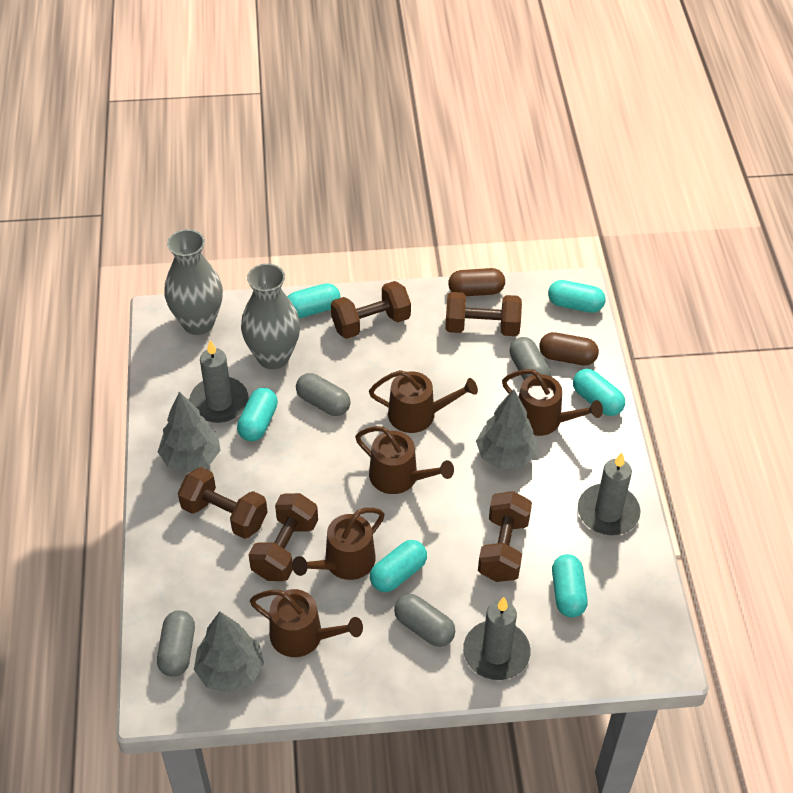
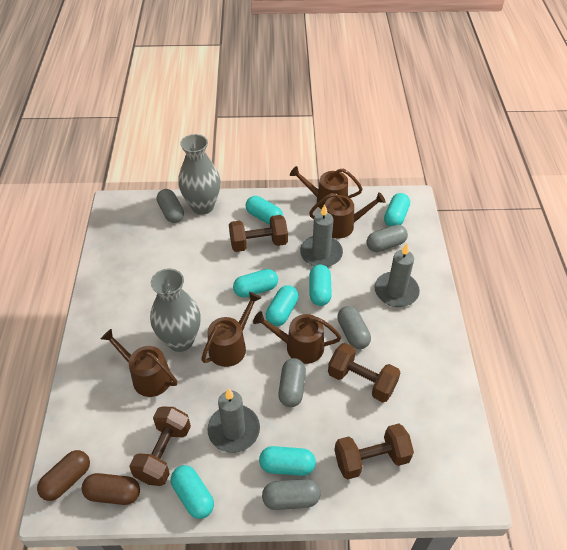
brown dumbbell: 5 -> 4
grey capsule: 4 -> 5
grey tree: 3 -> 0
turquoise capsule: 6 -> 7

